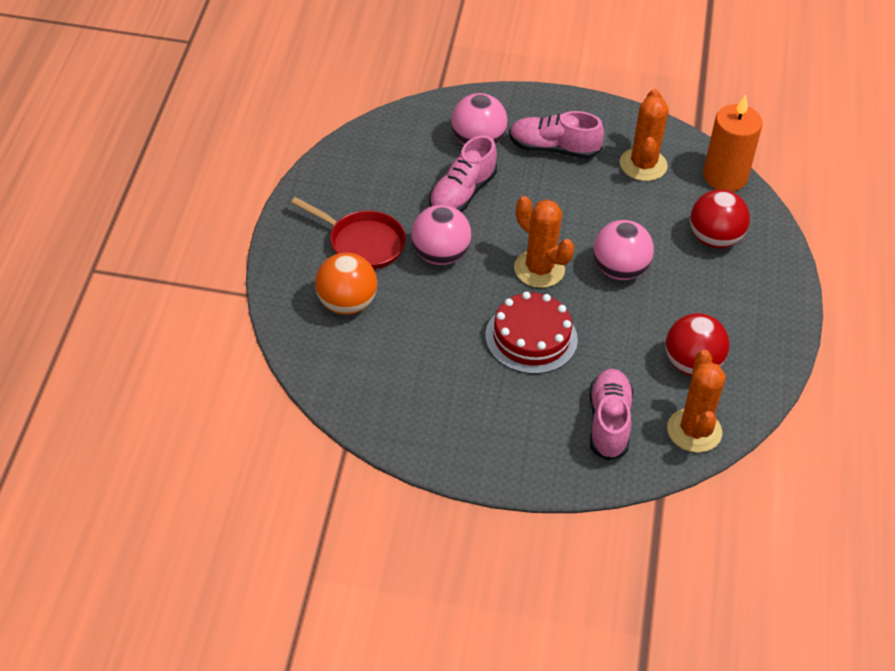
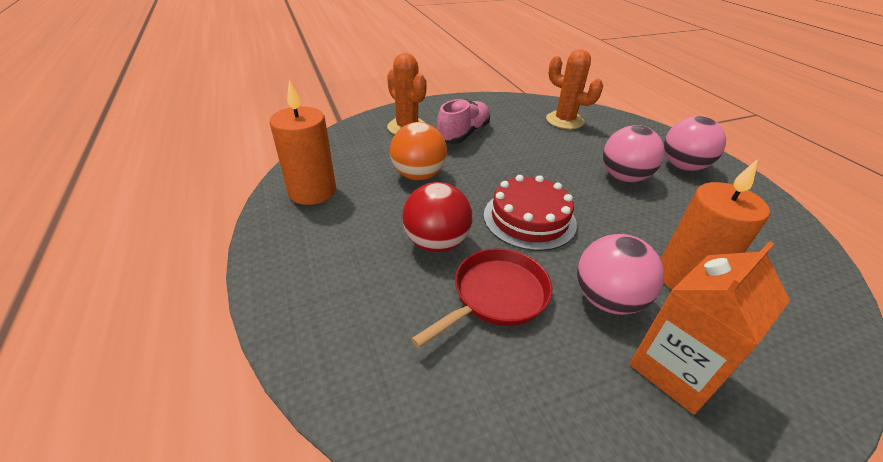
orange cactus: 3 -> 2
orange candle: 1 -> 2
orange carton: 0 -> 1
pink shoe: 3 -> 1
red ball: 2 -> 1

